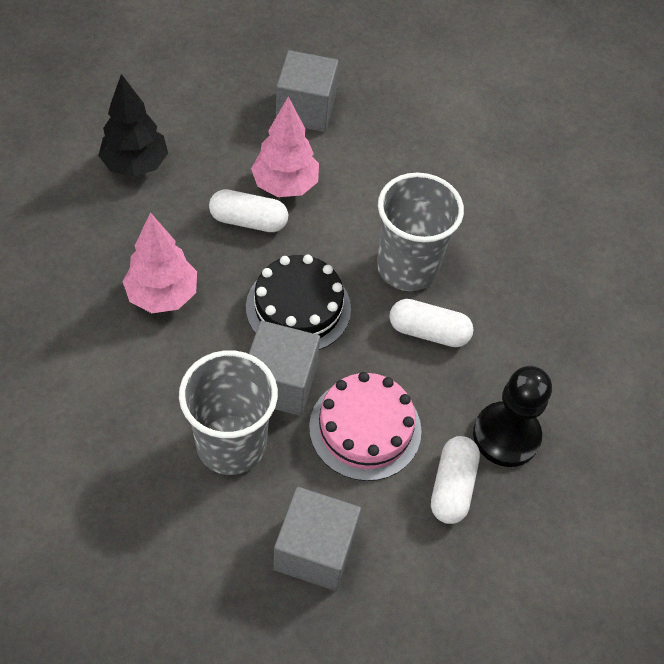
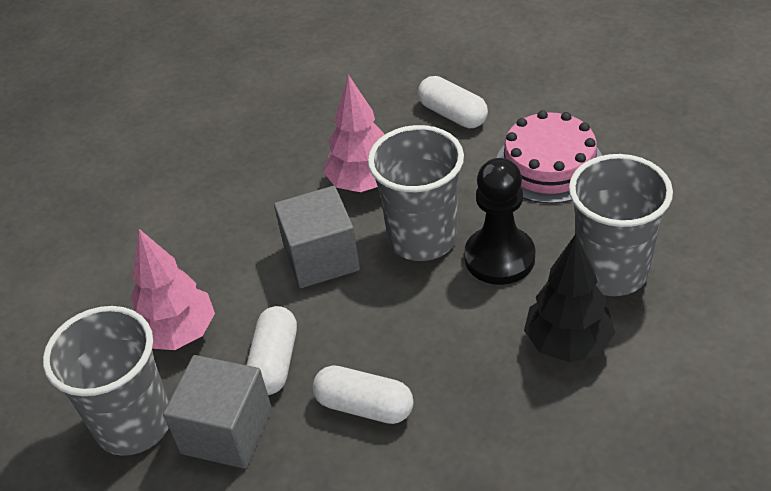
black cake: 1 -> 0
grey cube: 3 -> 2
grey cup: 2 -> 3

